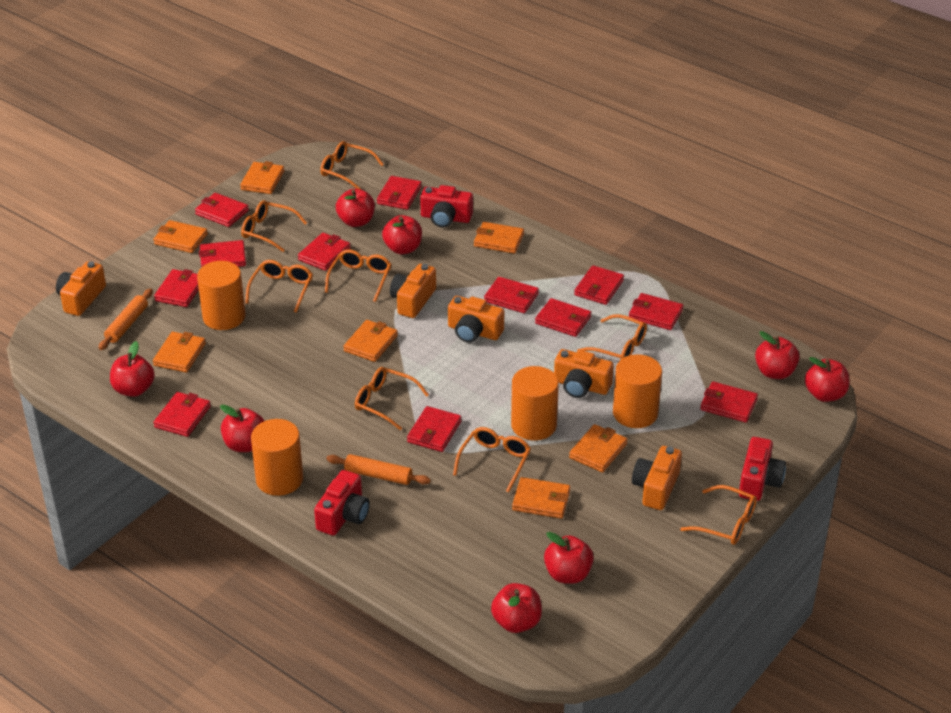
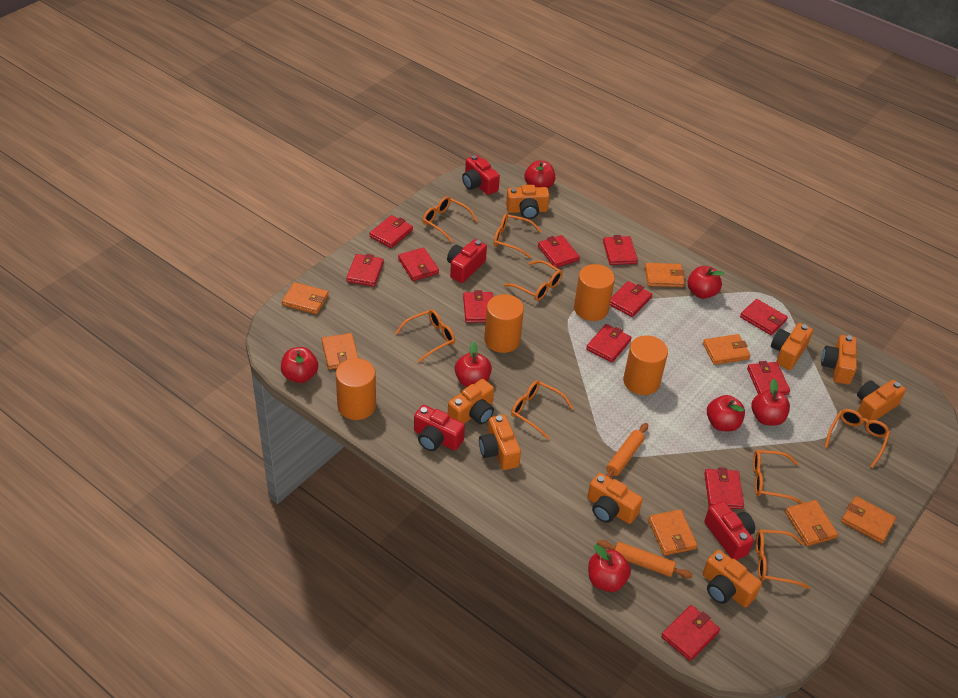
orange camera: 5 -> 8
red apple: 8 -> 7
red camera: 3 -> 4

